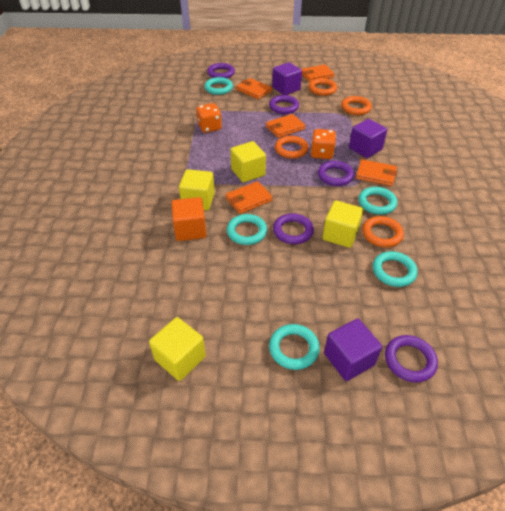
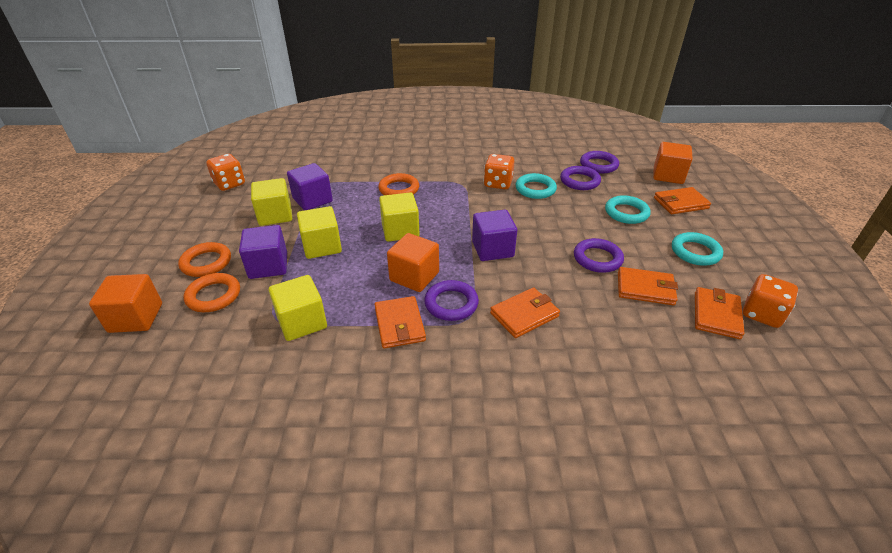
orange cube: 1 -> 3
orange dice: 2 -> 3
orange ring: 4 -> 3
purple ring: 5 -> 4
turquoise ring: 5 -> 3

